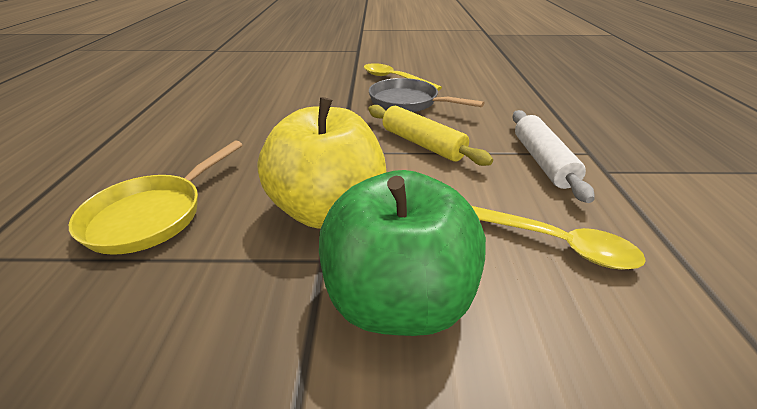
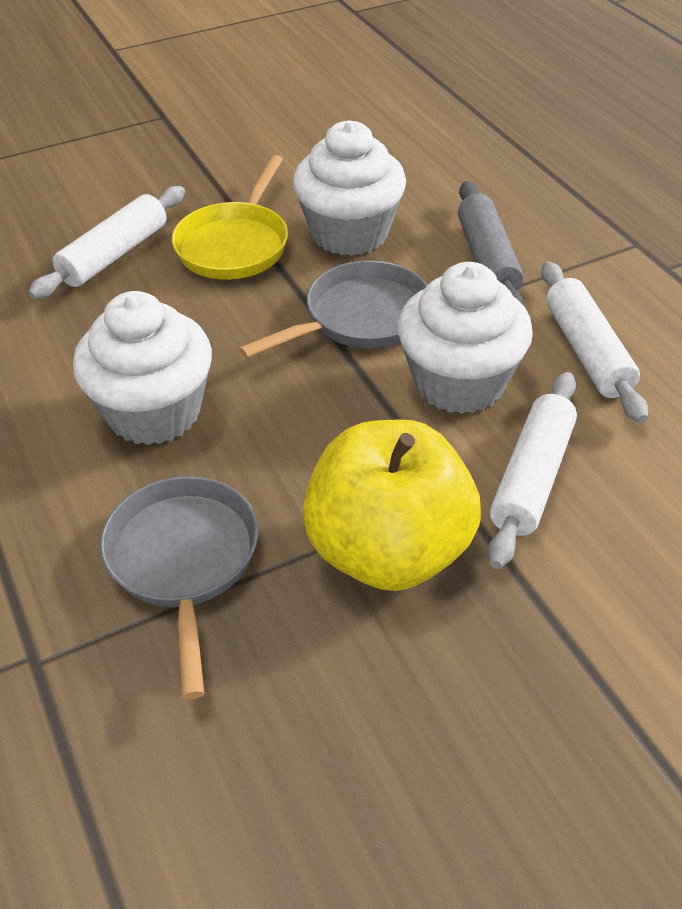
green apple: 1 -> 0
grey pan: 1 -> 2
grey rolling pin: 0 -> 1
white cupcake: 0 -> 3
white rolling pin: 1 -> 3
yellow rolling pin: 1 -> 0
yellow spoon: 2 -> 0

